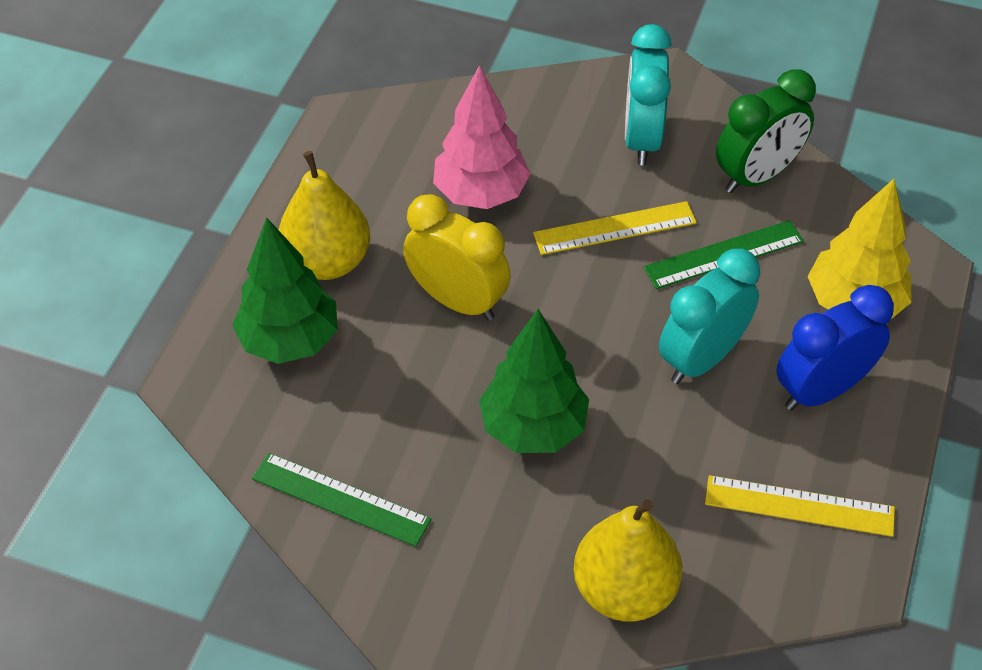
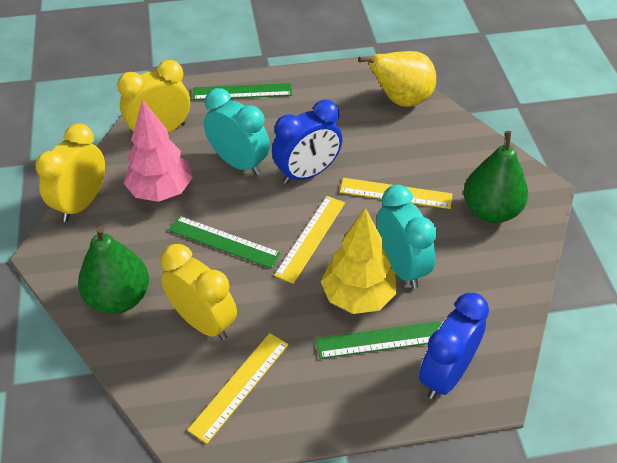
blue clock: 1 -> 2
green clock: 1 -> 0
green pear: 0 -> 2
green ruler: 2 -> 3
green tree: 2 -> 0
yellow clock: 1 -> 3
yellow pear: 2 -> 1
yellow ruler: 2 -> 3

